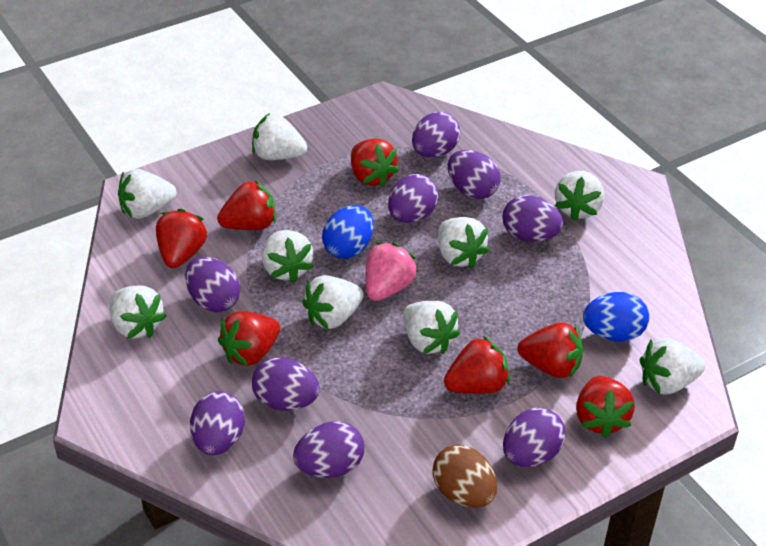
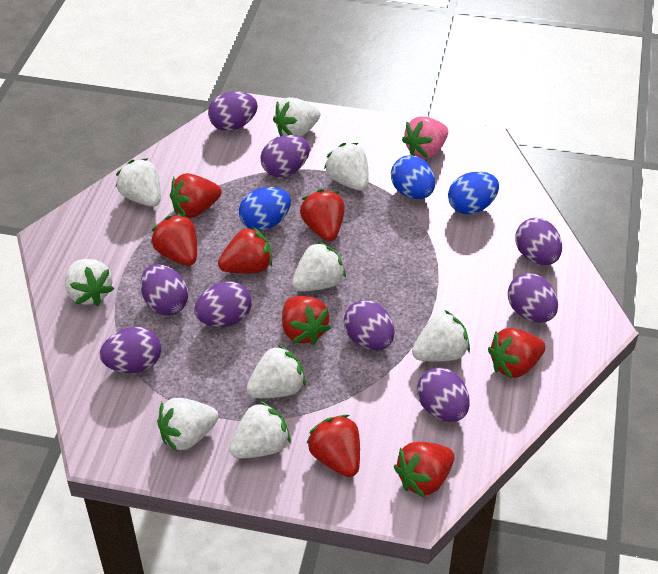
blue egg: 2 -> 3
brown egg: 1 -> 0
red strawberry: 7 -> 8

